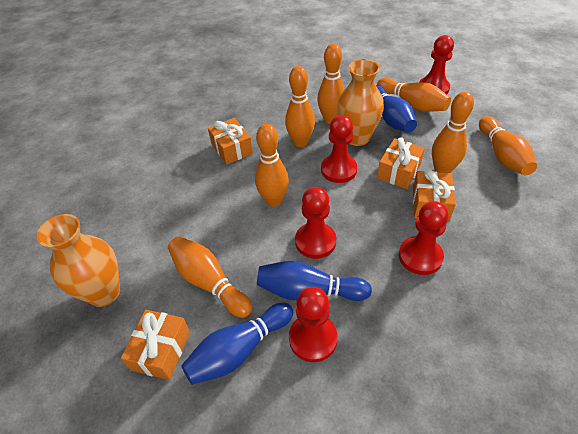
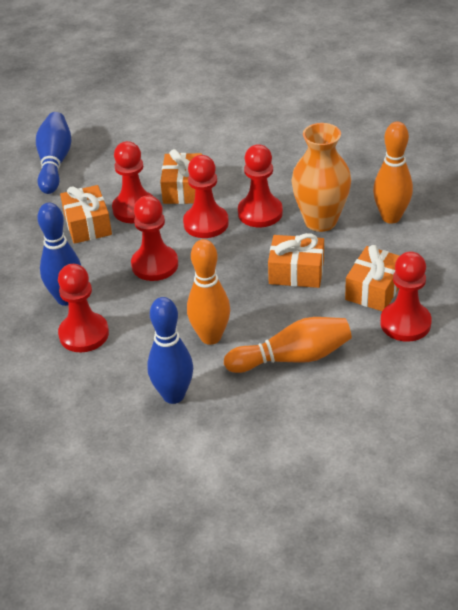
orange bowling pin: 7 -> 3
orange vase: 2 -> 1
red pawn: 5 -> 6

